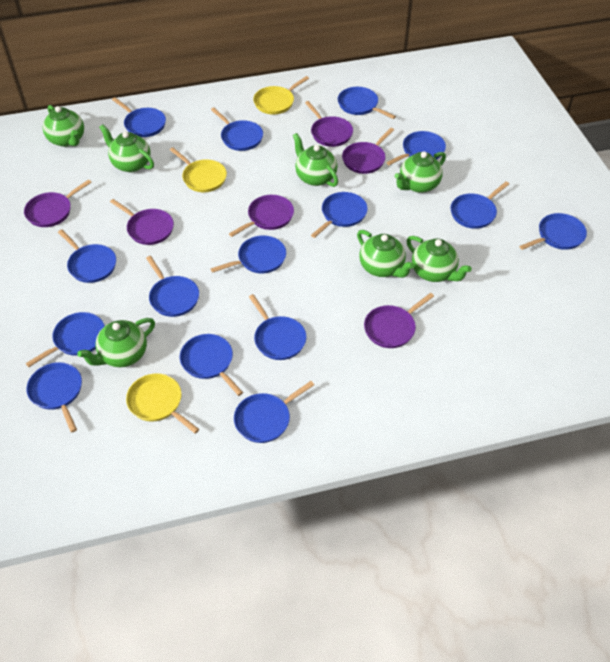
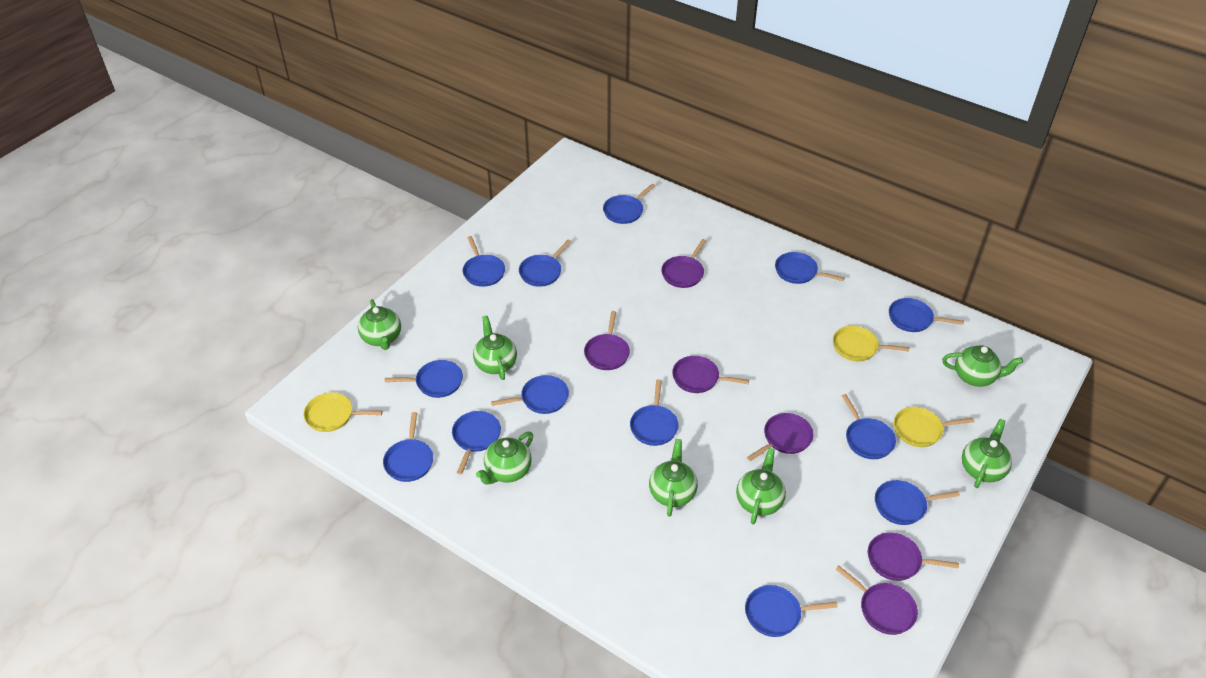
blue pan: 15 -> 13

